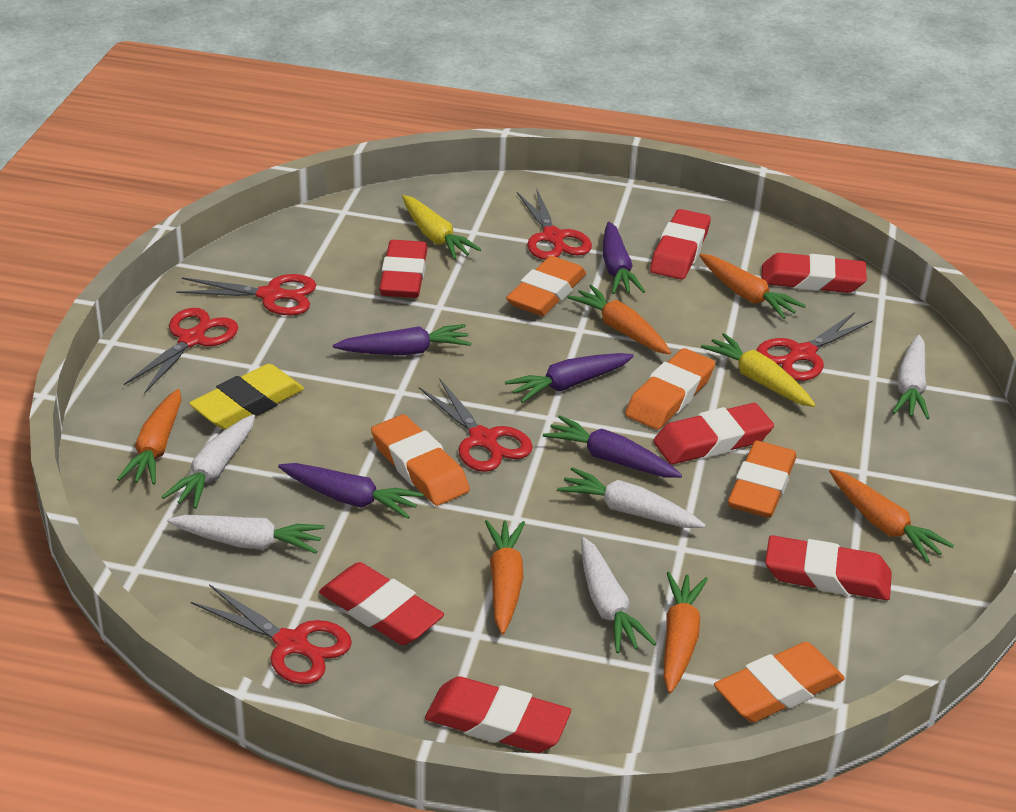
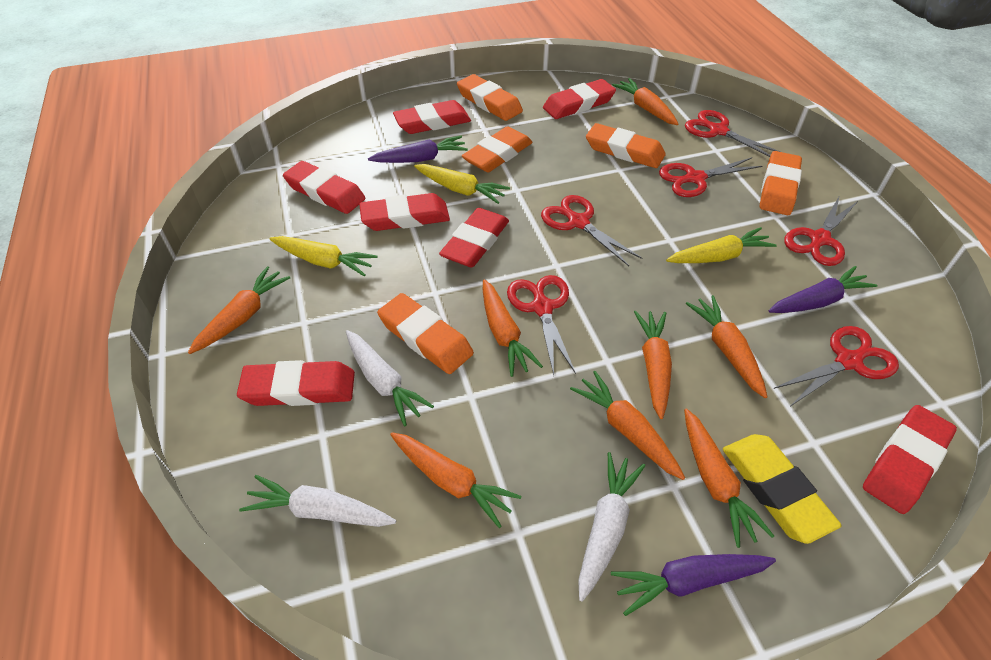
orange carrot: 6 -> 8
purple carrot: 5 -> 3
white carrot: 5 -> 3
yellow carrot: 2 -> 3

